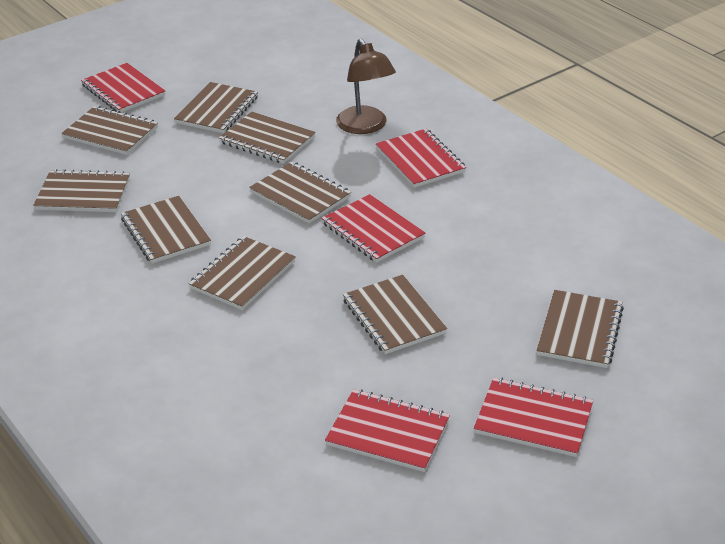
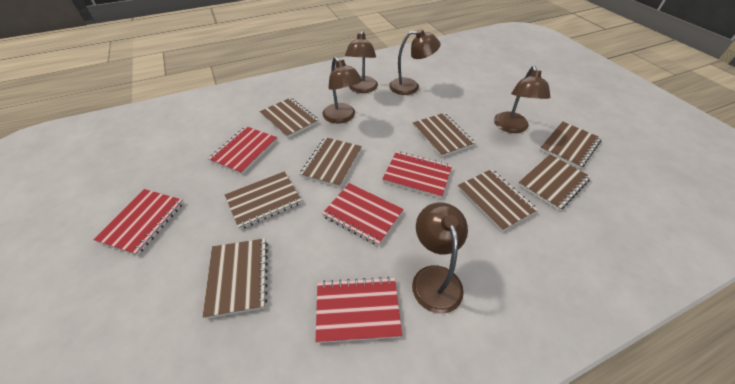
brown lamp: 1 -> 5
brown notebook: 9 -> 8

